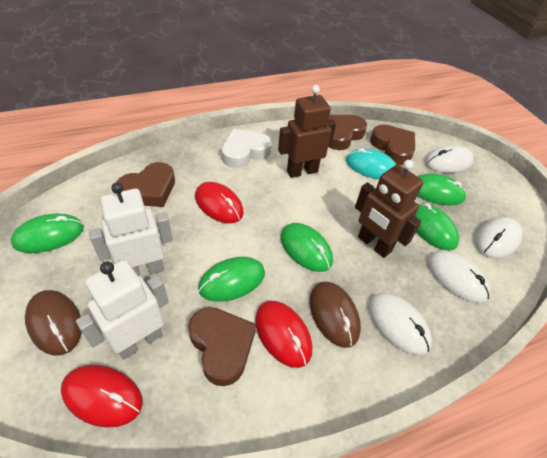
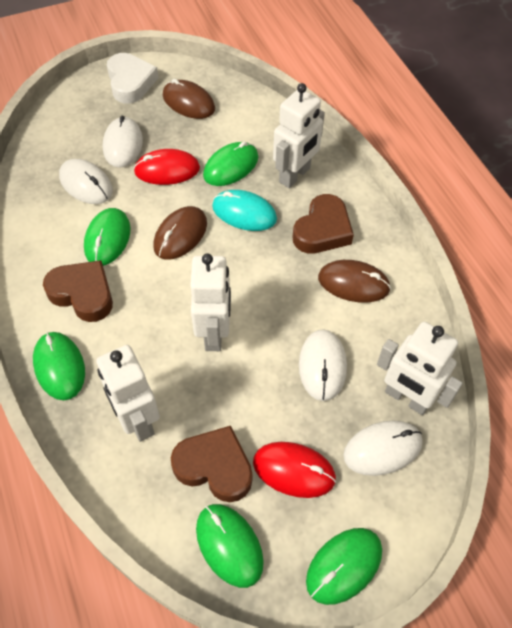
brown heart: 4 -> 3
brown mouse: 2 -> 3
brown robot: 2 -> 0
red mouse: 3 -> 2
white robot: 2 -> 4

